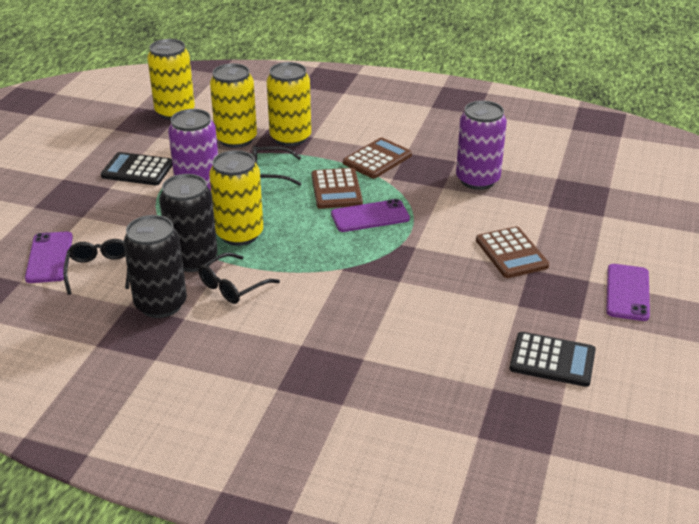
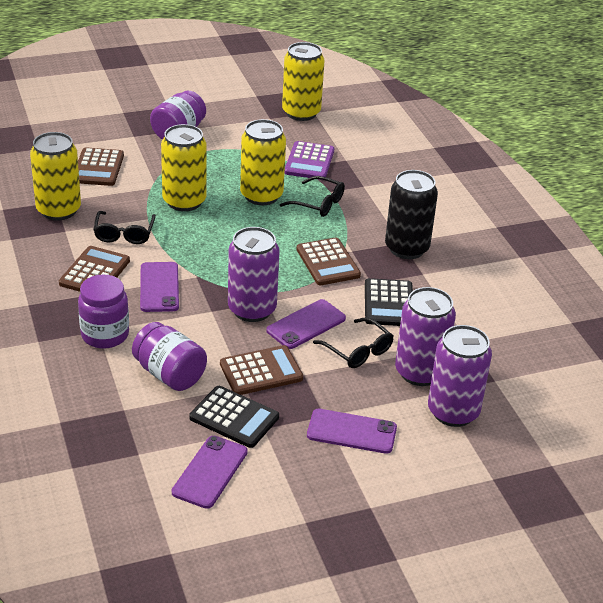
black can: 2 -> 1
brown calculator: 3 -> 4
purple calculator: 0 -> 1
purple can: 2 -> 3
purple jar: 0 -> 3
purple phone: 3 -> 4

